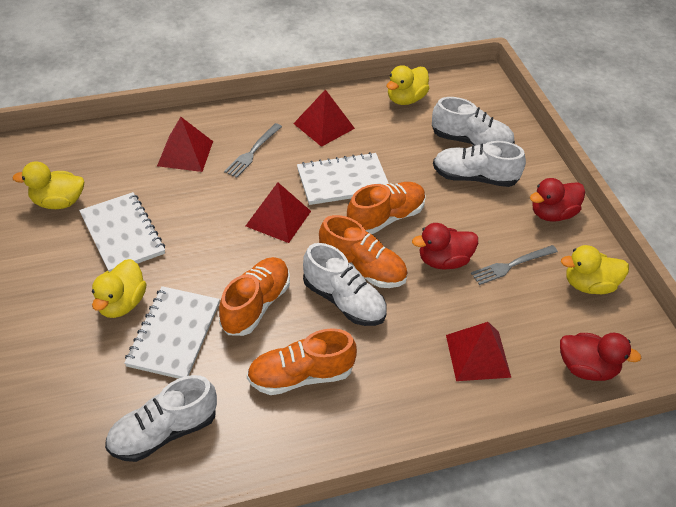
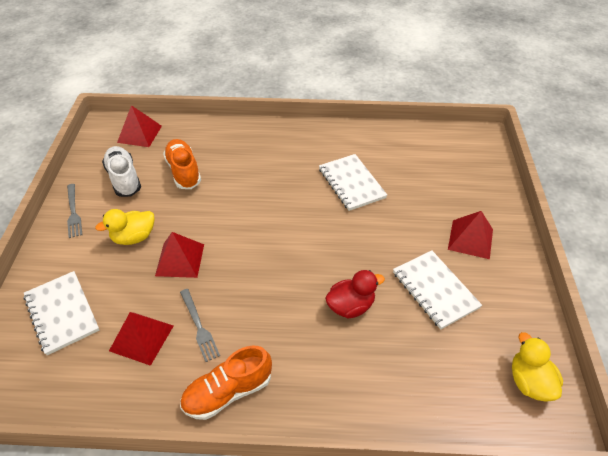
orange shoe: 4 -> 2
red duck: 3 -> 1
white shoe: 4 -> 1
yellow duck: 4 -> 2

